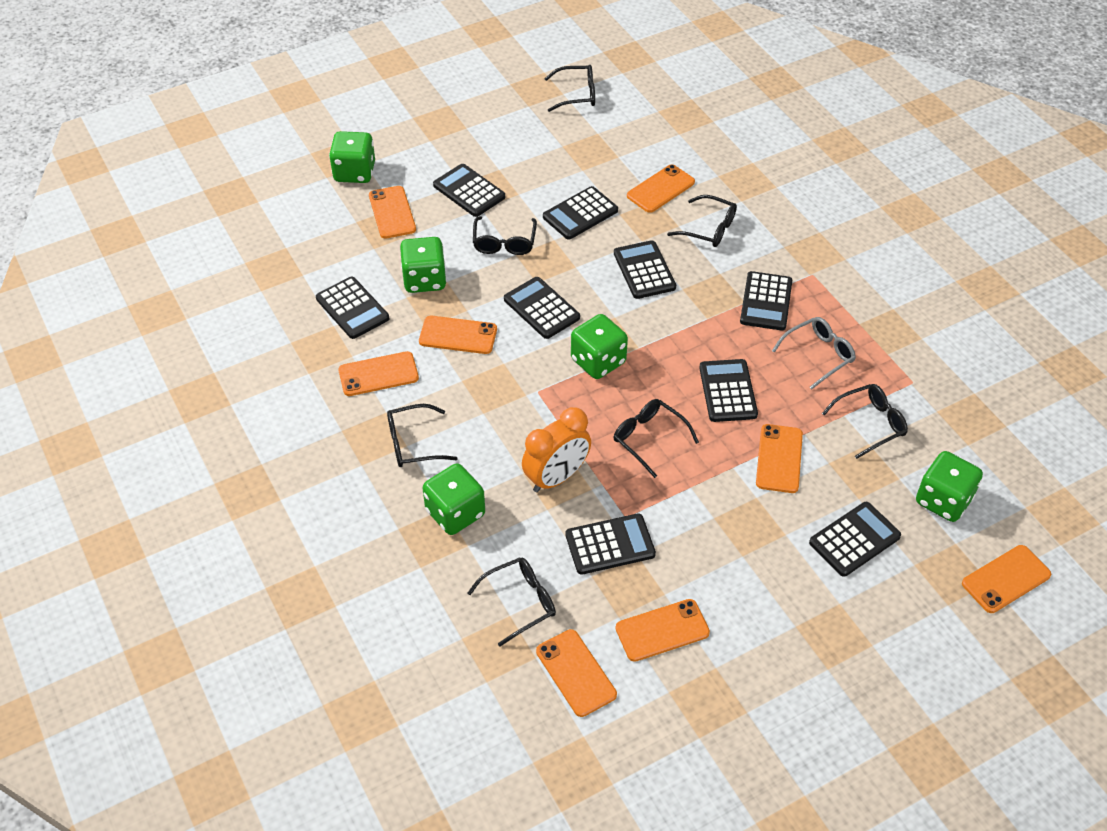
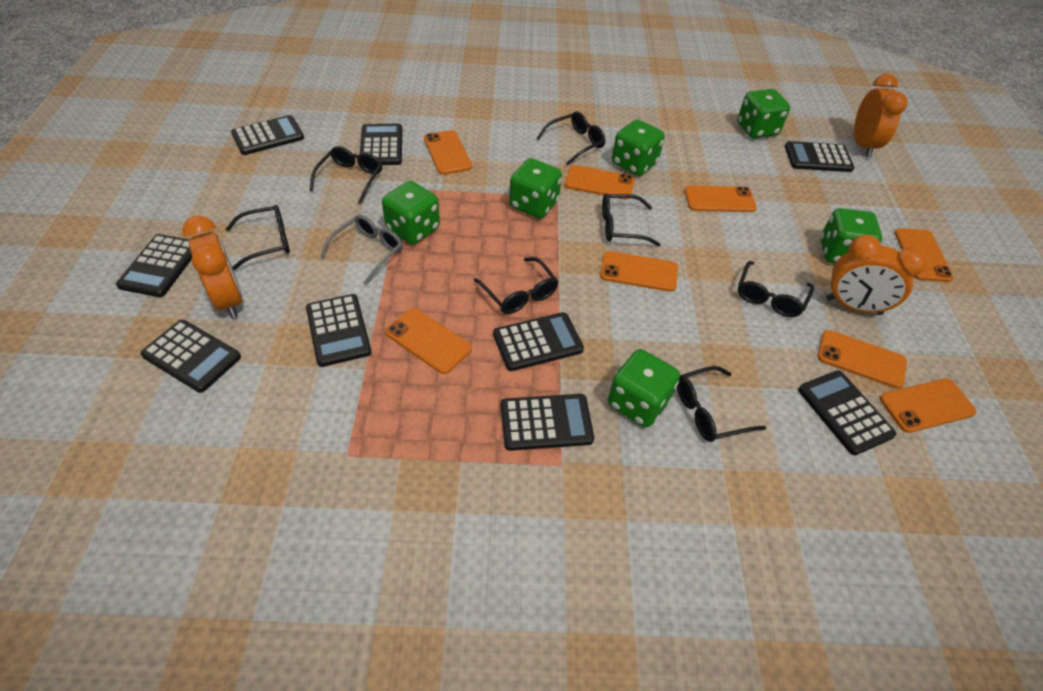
green dice: 5 -> 6
orange clock: 1 -> 3

